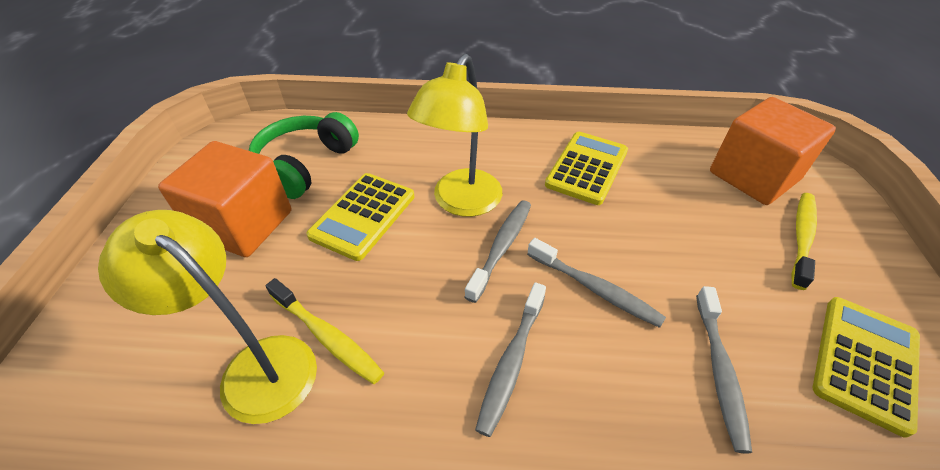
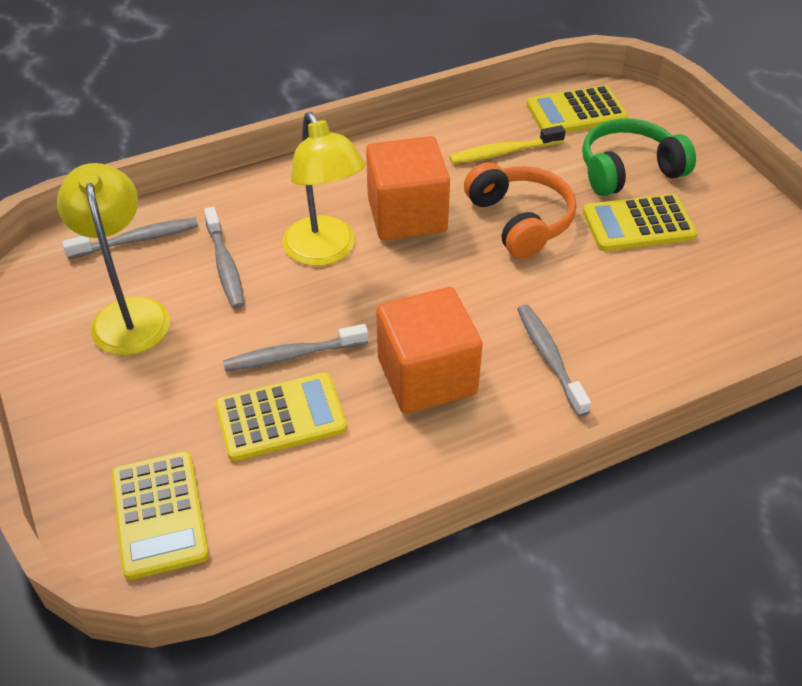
orange headphones: 0 -> 1
yellow calculator: 3 -> 4
yellow toothbrush: 2 -> 1

